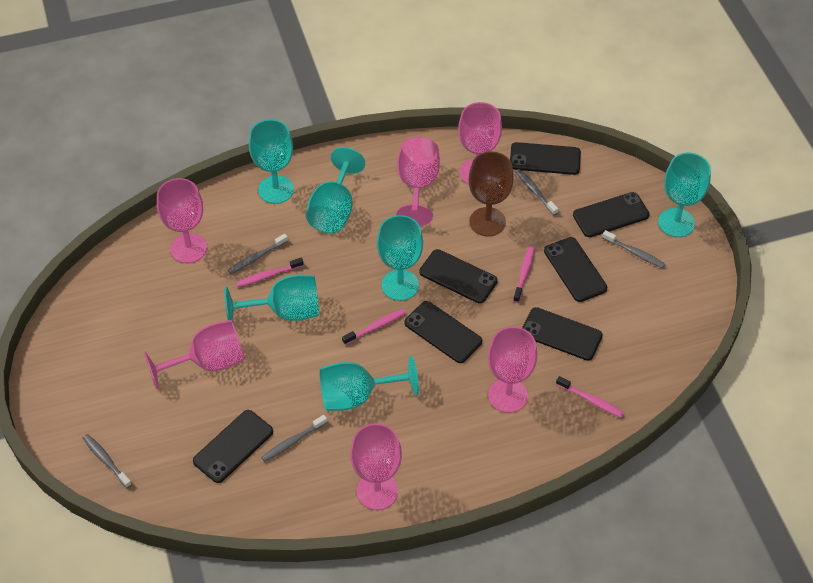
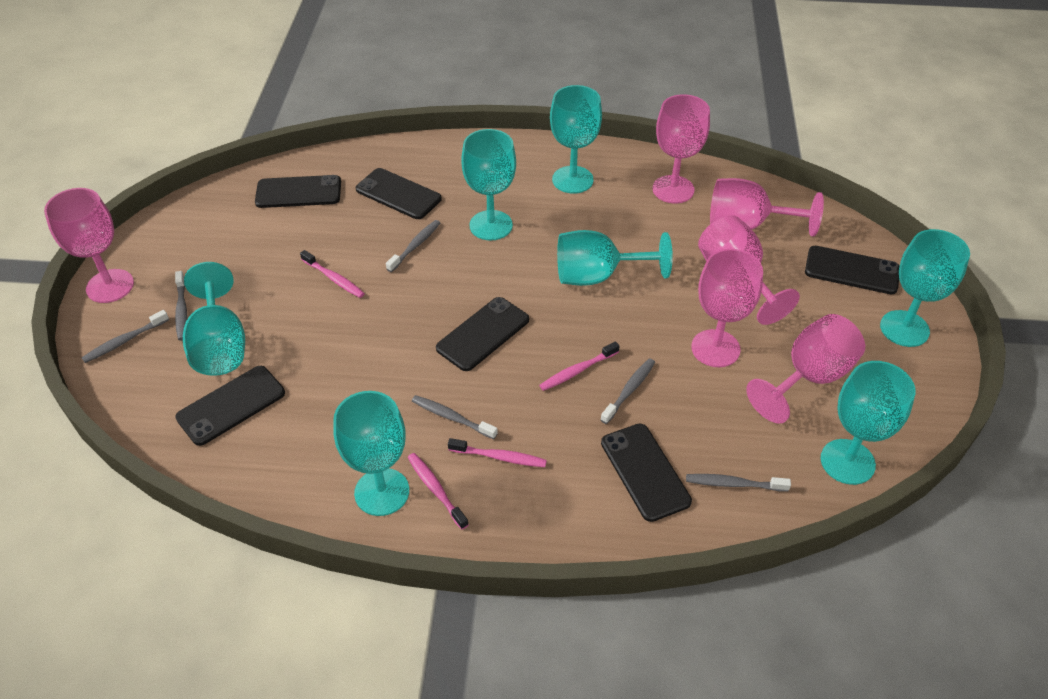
black phone: 7 -> 6
brown goblet: 1 -> 0
grey toothbrush: 5 -> 6
turquoise goblet: 6 -> 7

